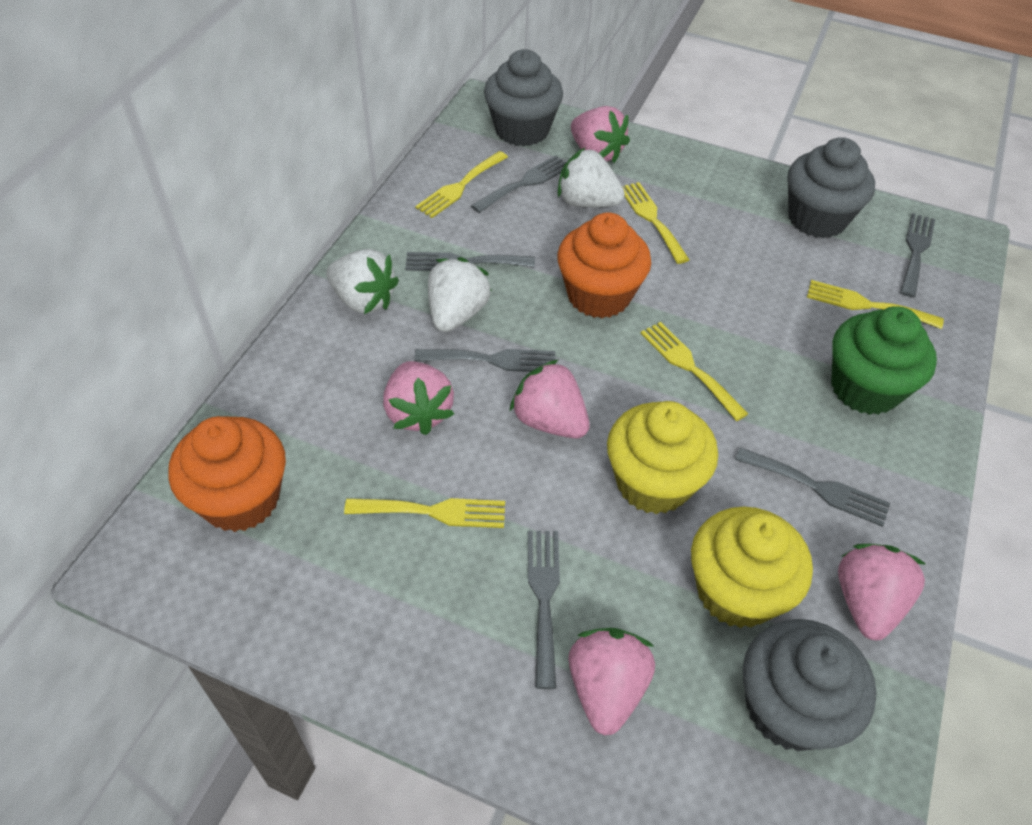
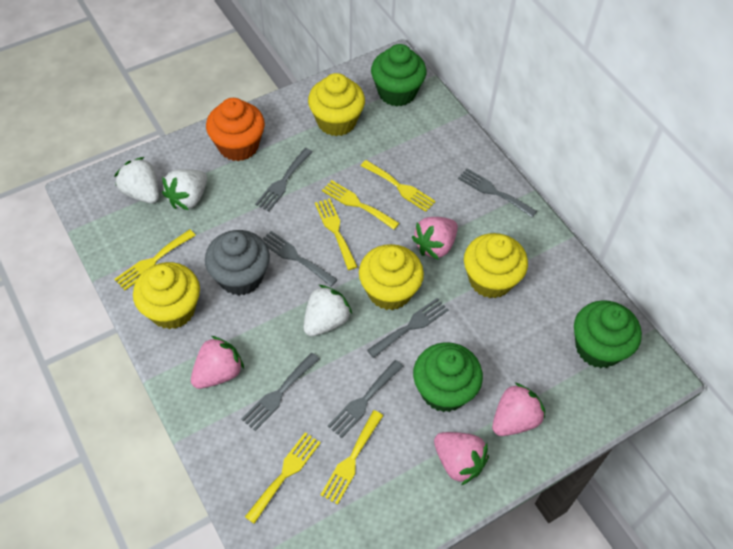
green cupcake: 1 -> 3
grey cupcake: 3 -> 1
orange cupcake: 2 -> 1
pink strawberry: 5 -> 4
yellow cupcake: 2 -> 4
yellow fork: 5 -> 6

